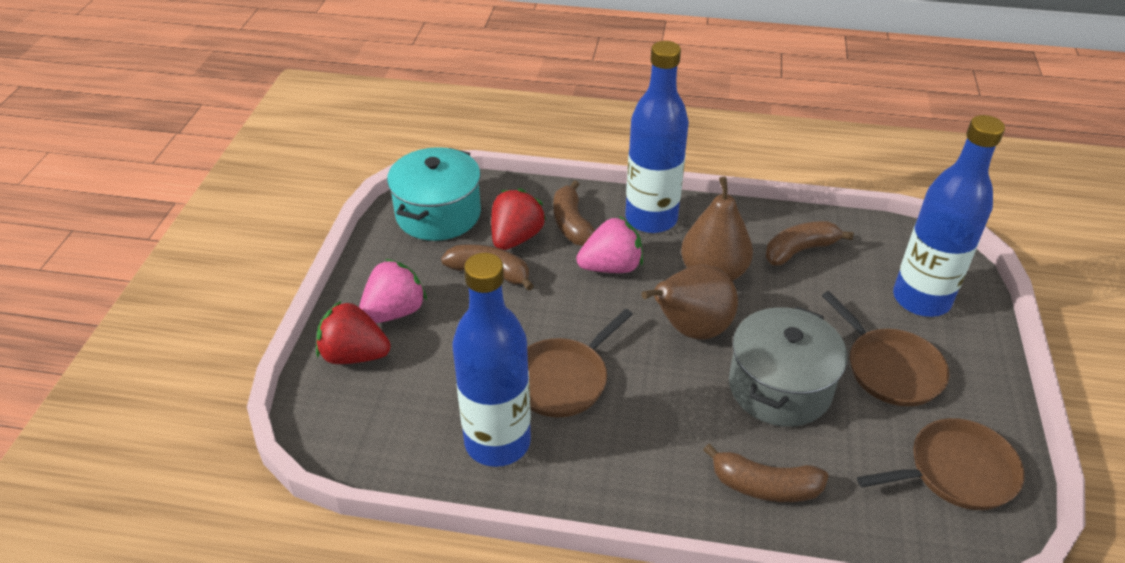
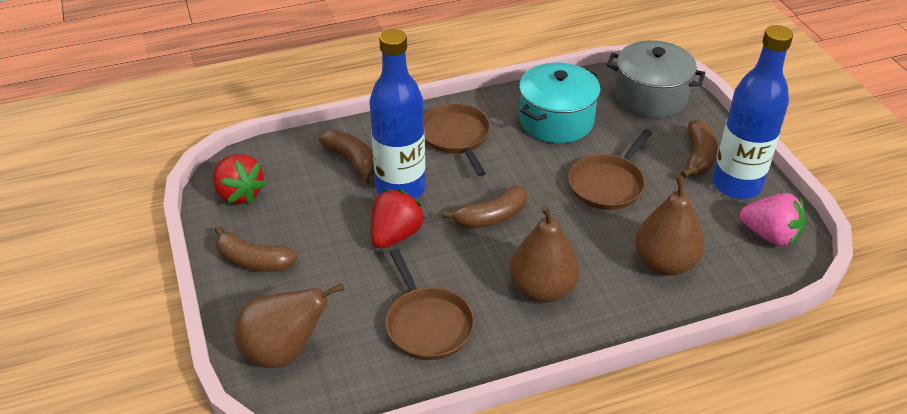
blue bottle: 3 -> 2
brown pear: 2 -> 3
pink strawberry: 2 -> 1

